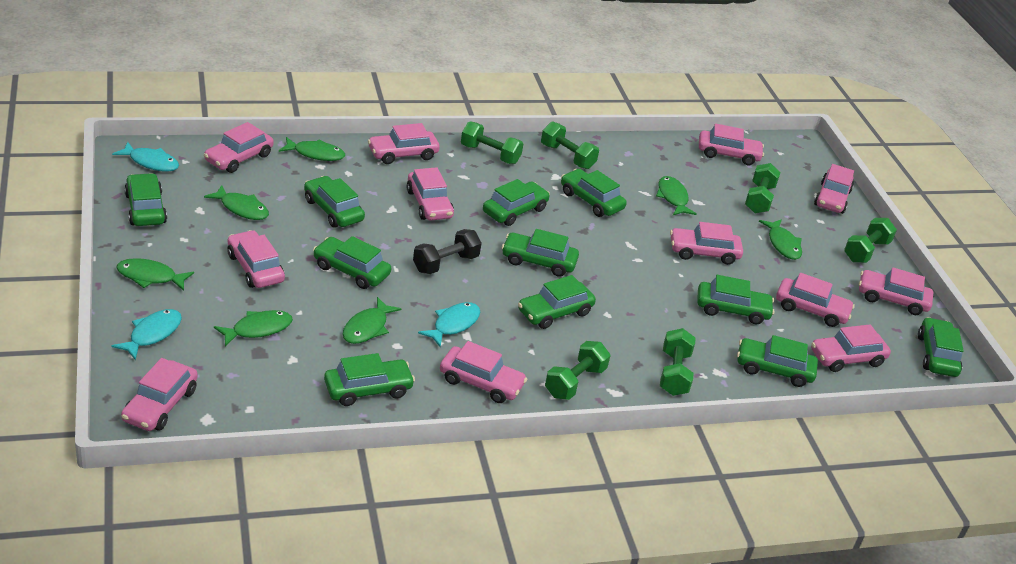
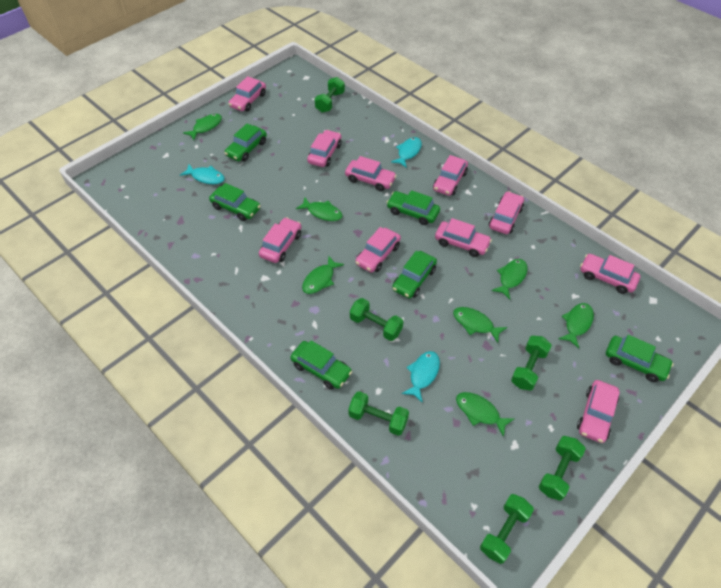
black dumbbell: 1 -> 0
green car: 11 -> 6
pink car: 12 -> 10

